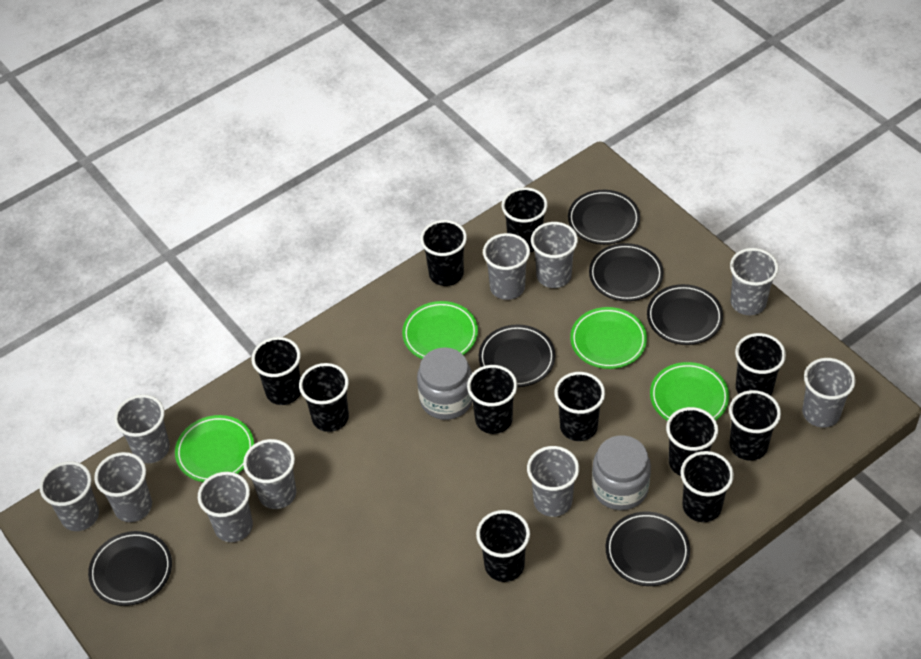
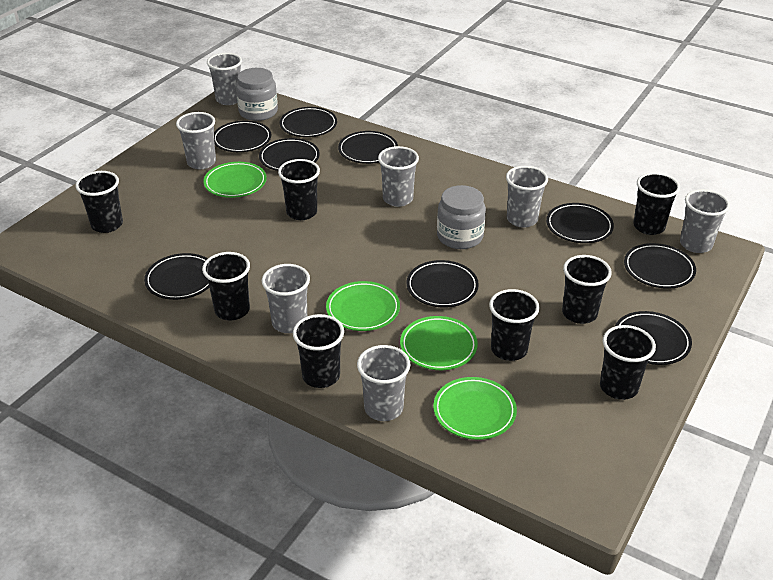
black cup: 11 -> 8
black plate: 6 -> 9
grey cup: 10 -> 7

